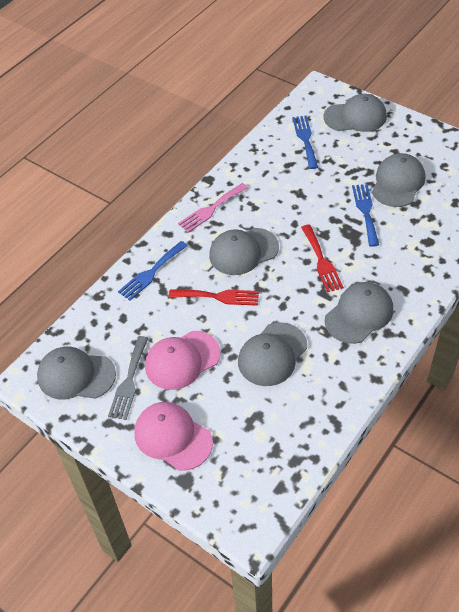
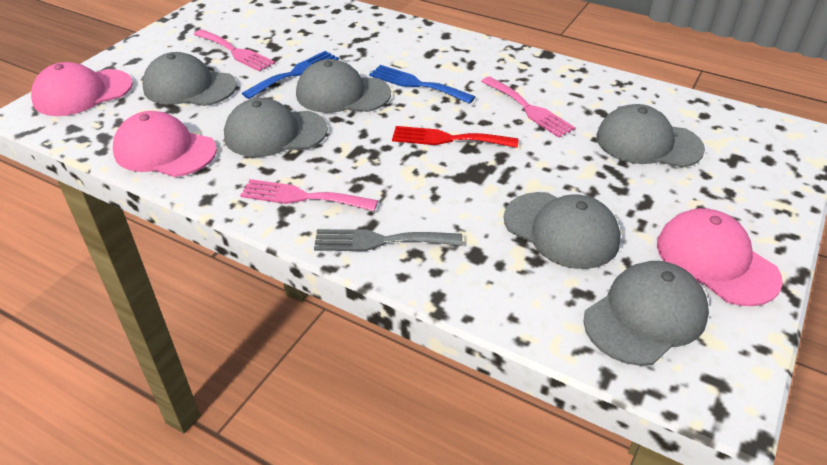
blue fork: 3 -> 2
pink cap: 2 -> 3
pink fork: 1 -> 3
red fork: 2 -> 1

